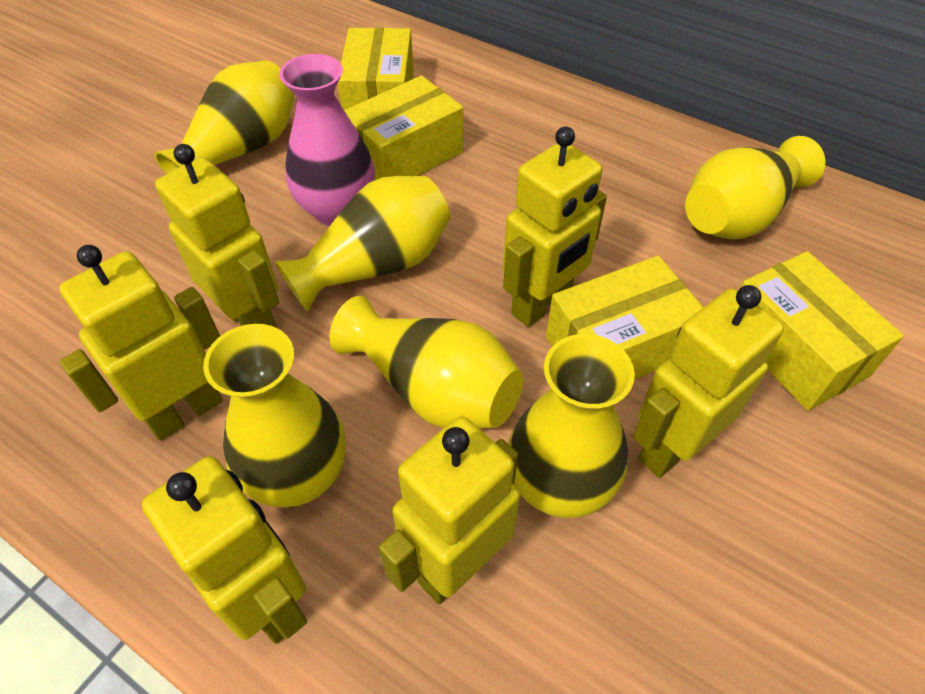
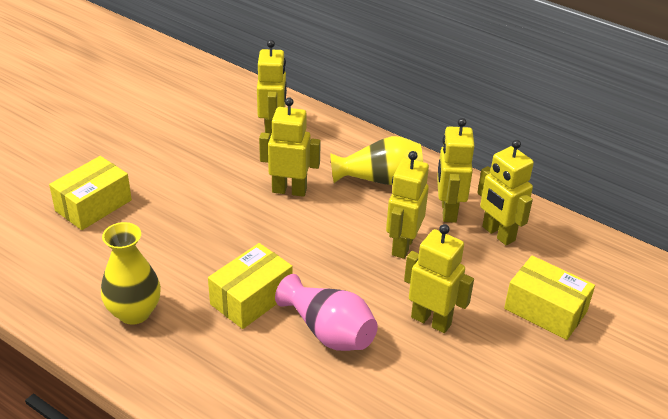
yellow box: 4 -> 3
yellow vase: 6 -> 2

